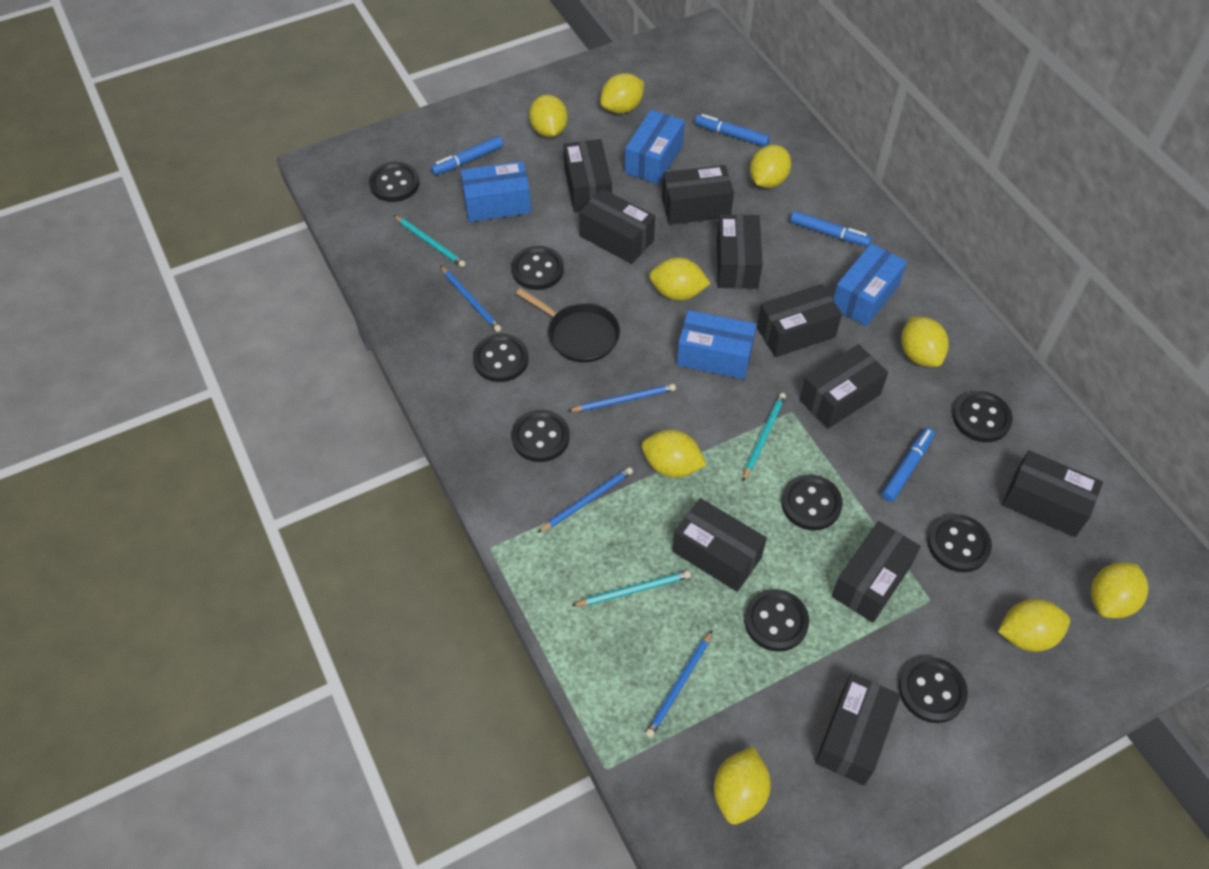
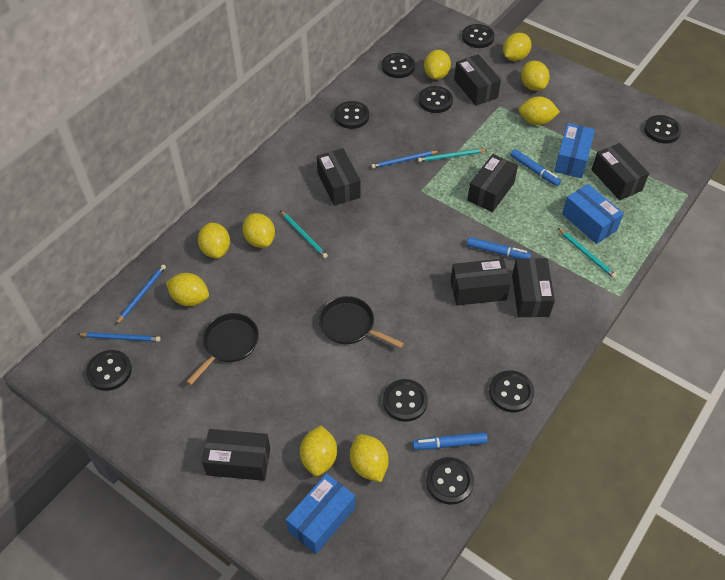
black box: 10 -> 7
black pan: 1 -> 2
blue box: 4 -> 3
blue marker: 4 -> 3
blue pencil: 4 -> 3

